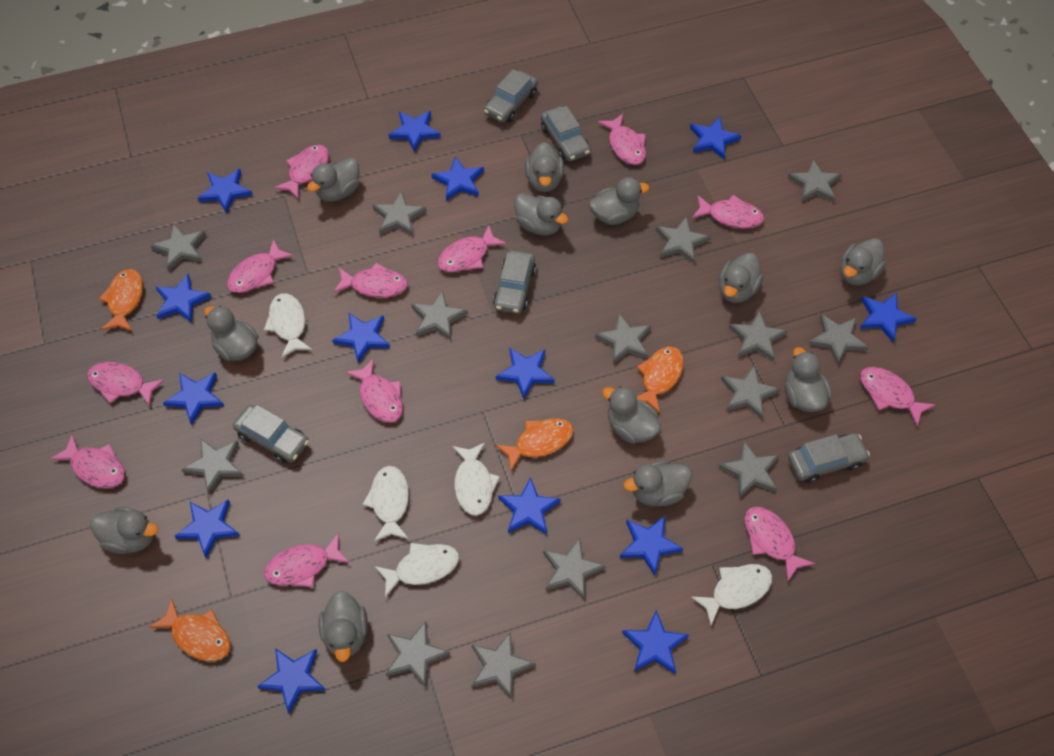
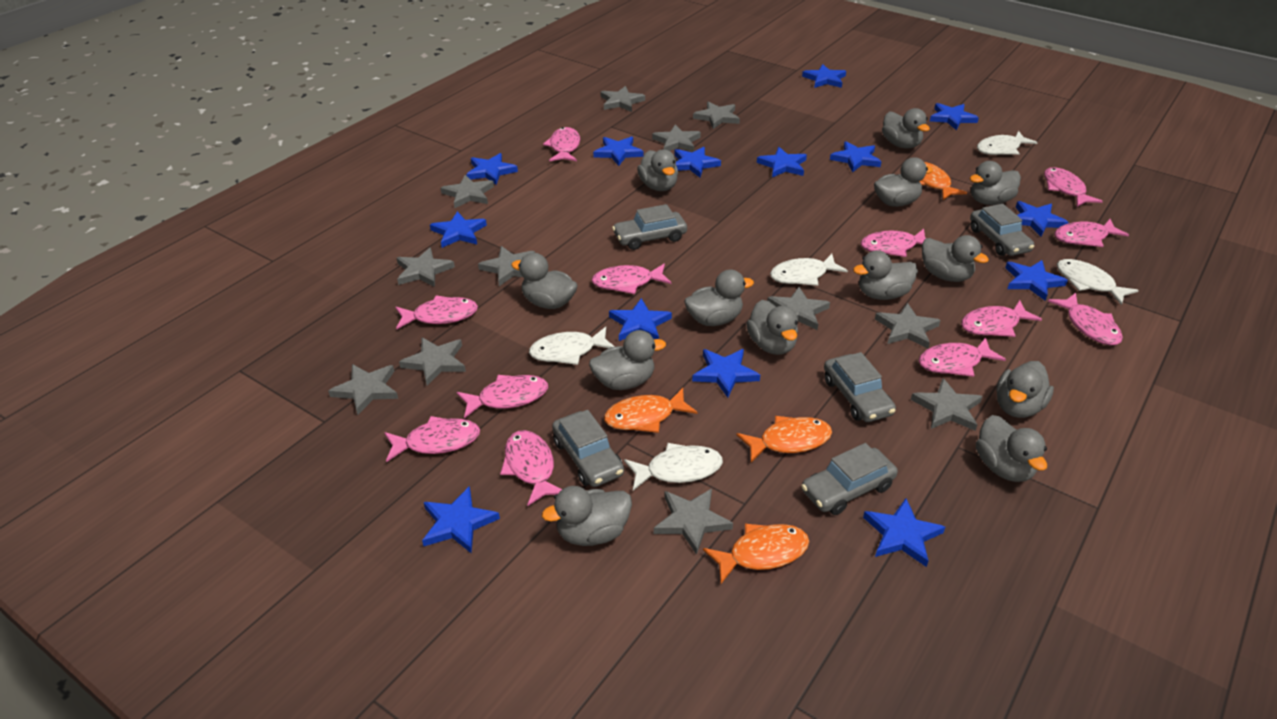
grey duck: 12 -> 13
grey star: 14 -> 12

